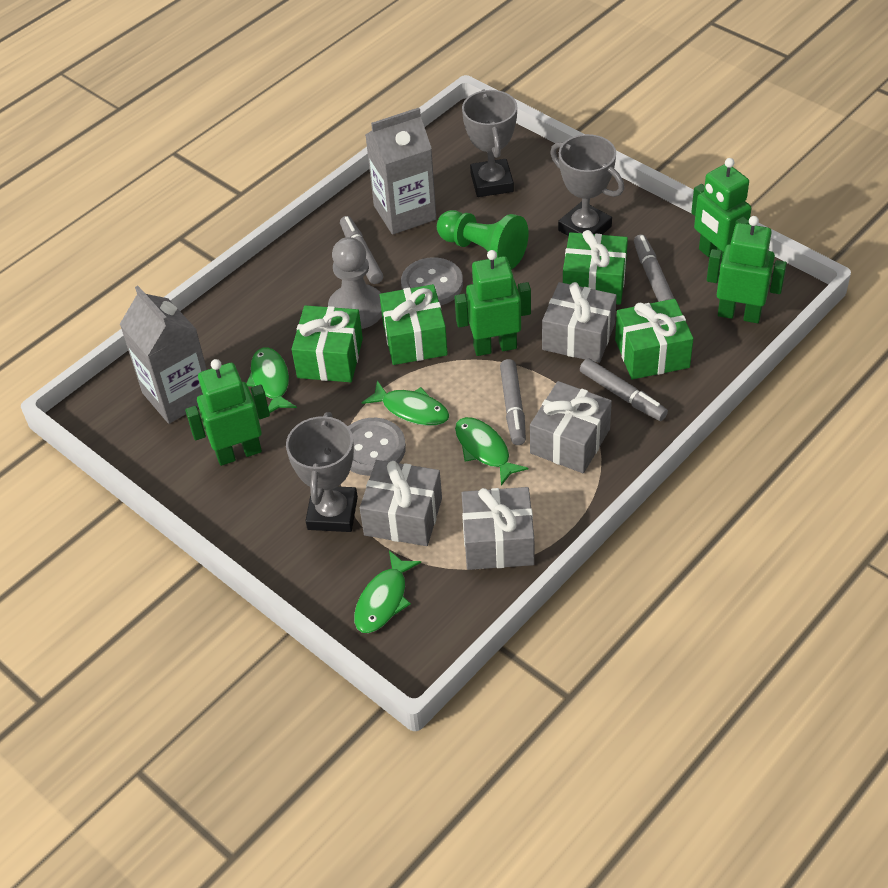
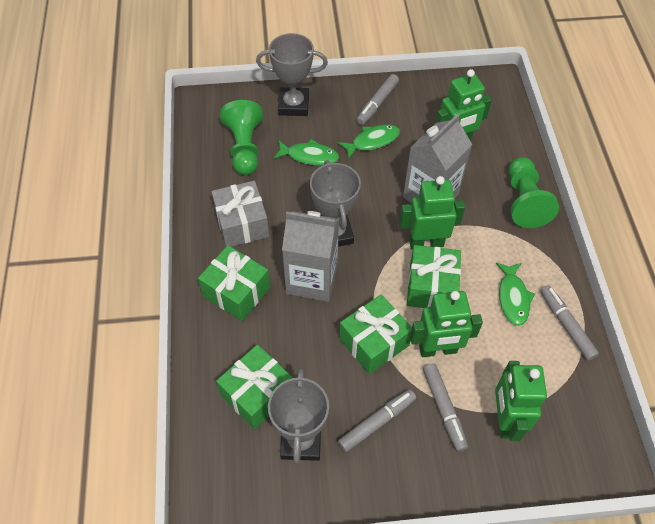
green fish: 4 -> 3
green pawn: 1 -> 2
grey button: 2 -> 0
grey gift: 4 -> 1
grey pawn: 1 -> 0

